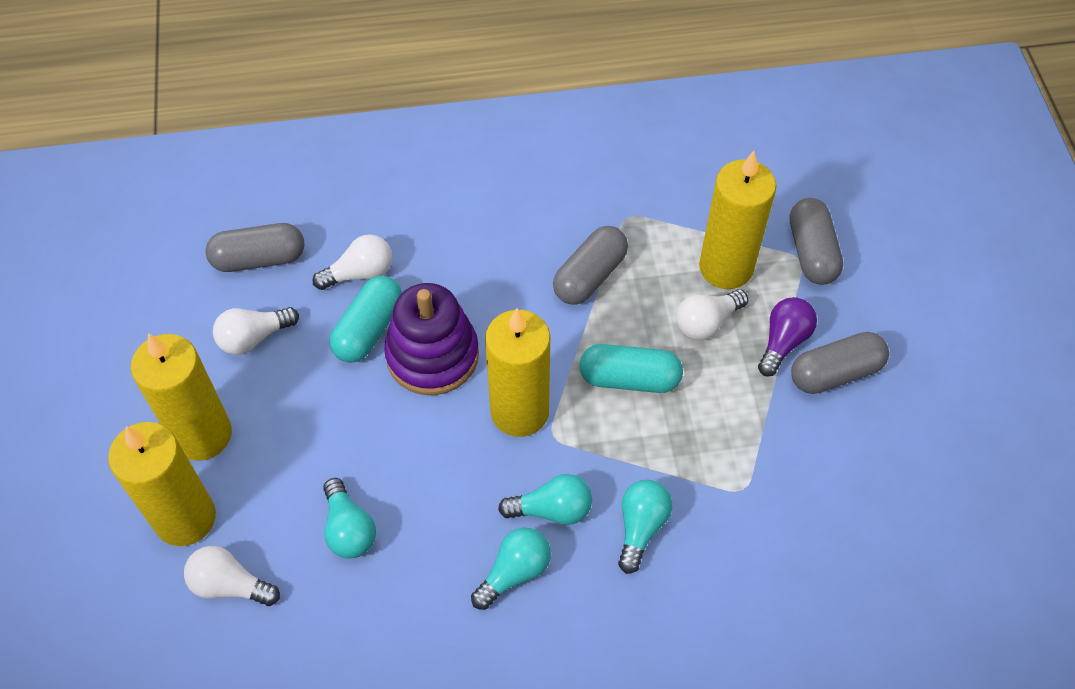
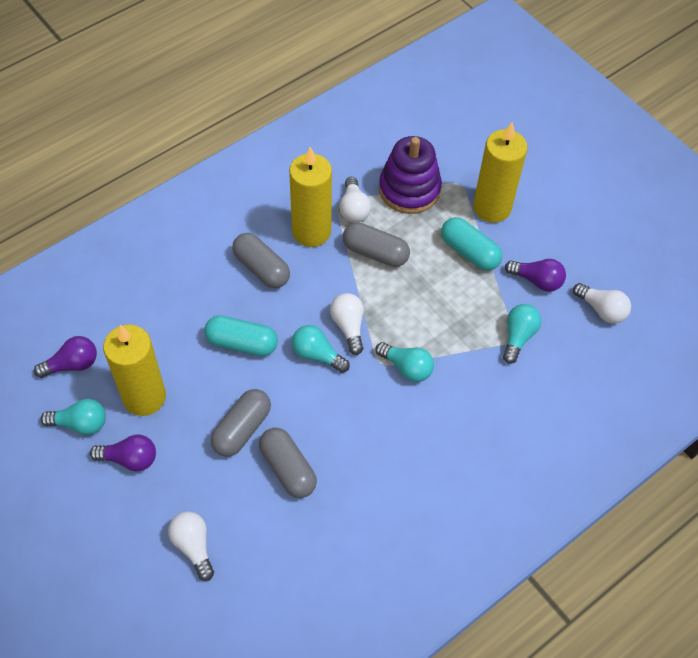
purple light bulb: 1 -> 3
yellow candle: 4 -> 3

